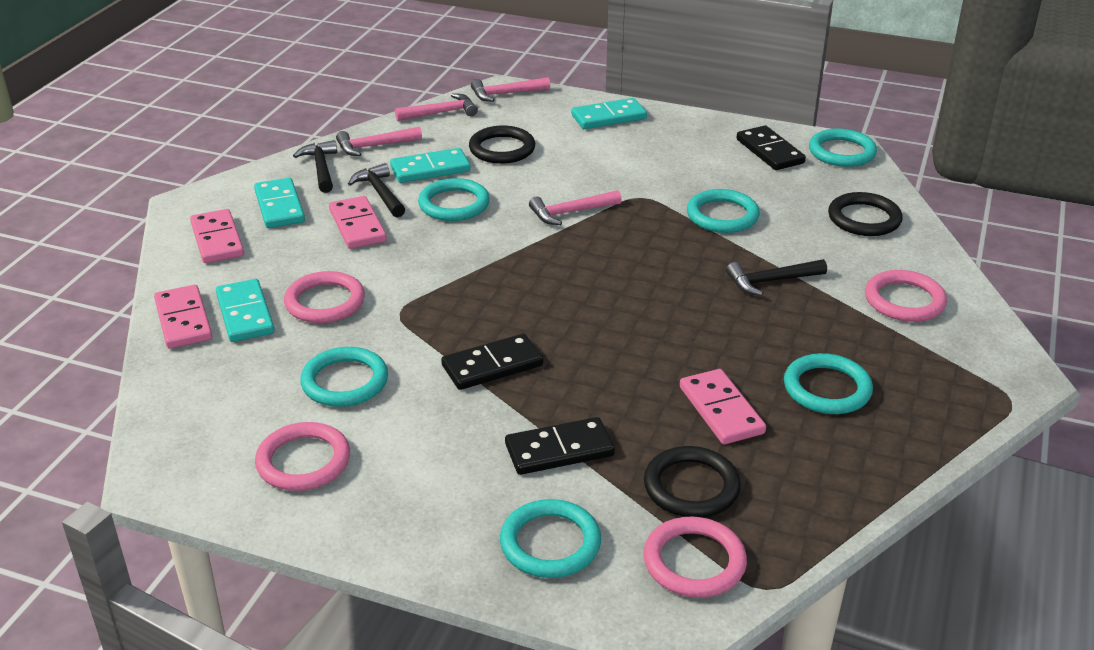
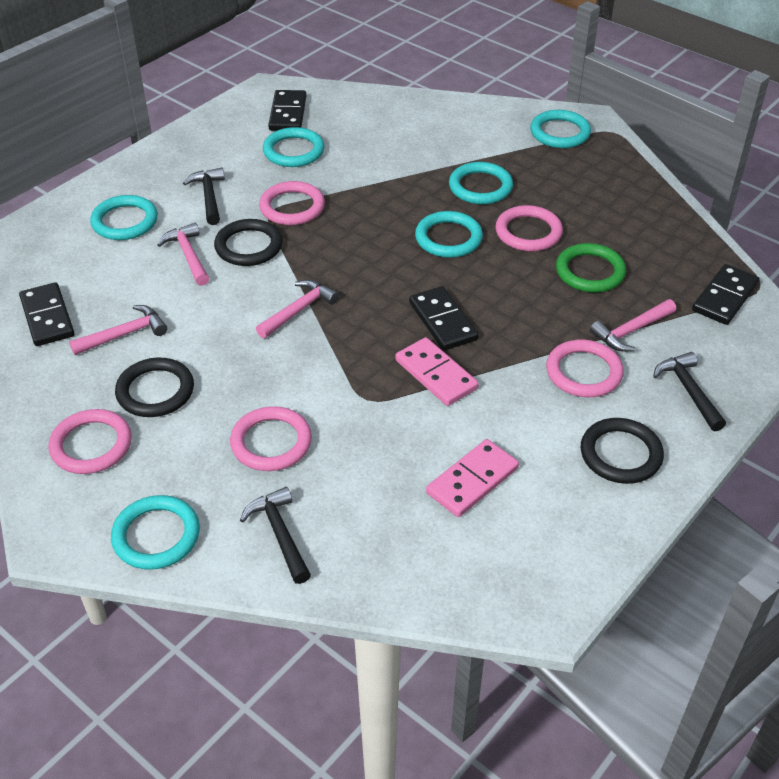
black domino: 3 -> 4
green ring: 0 -> 1
pink domino: 4 -> 2
pink ring: 4 -> 5
turquoise domino: 4 -> 0

